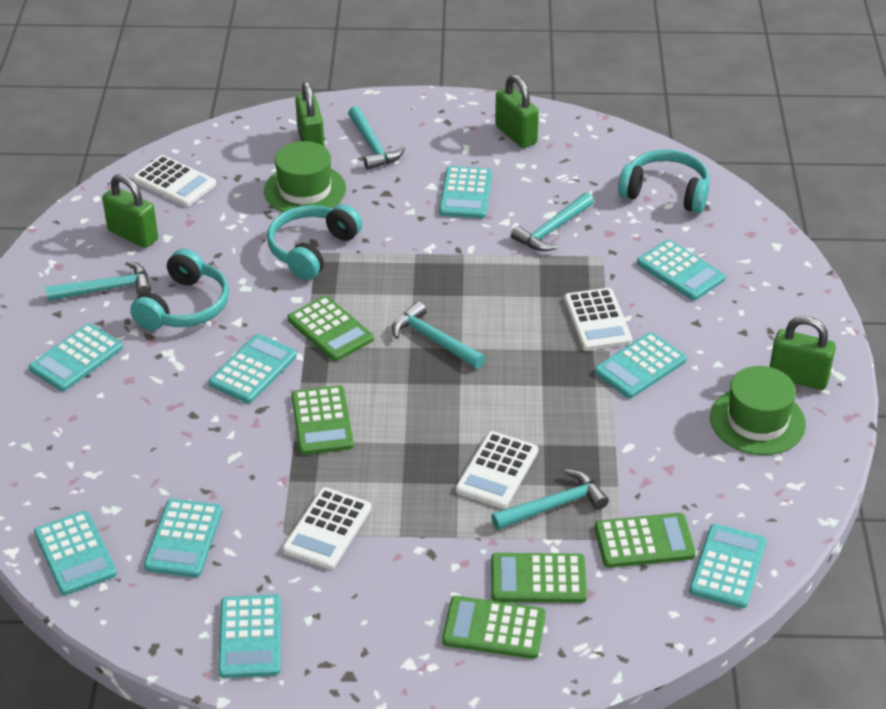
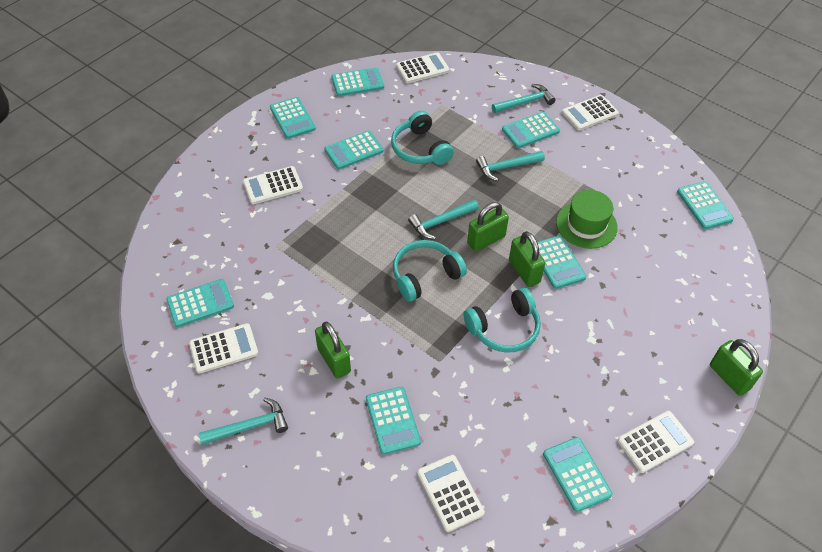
green calculator: 5 -> 0
green hat: 2 -> 1
turquoise hammer: 5 -> 4
white calculator: 4 -> 6

